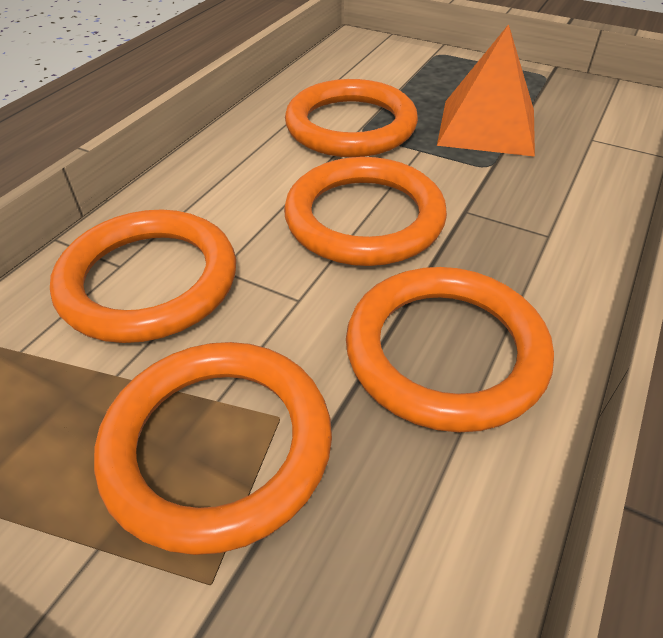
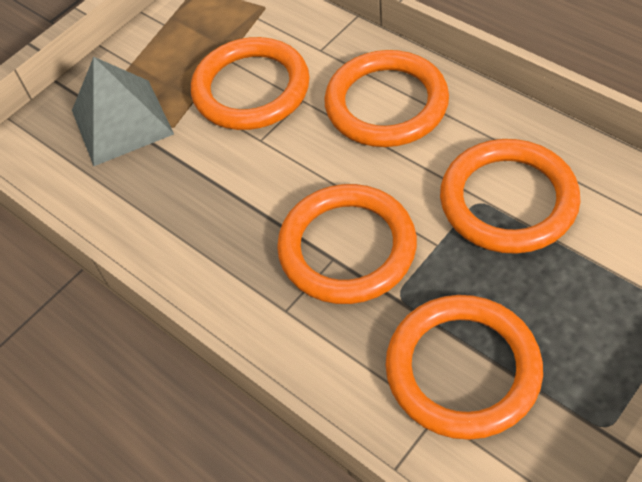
grey pyramid: 0 -> 1
orange pyramid: 1 -> 0

